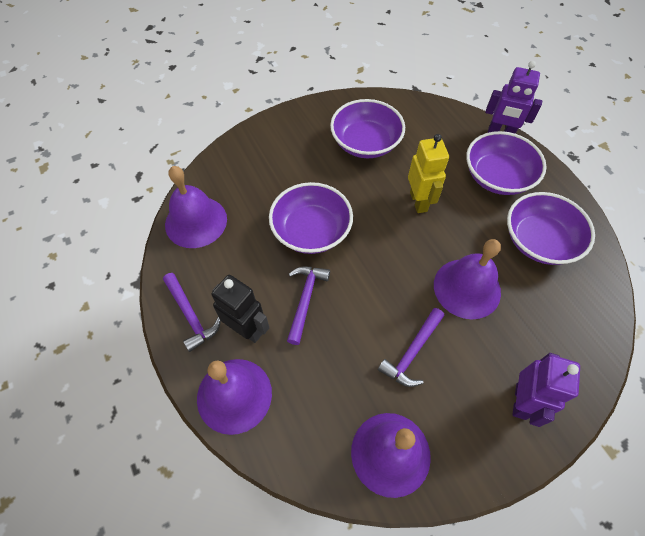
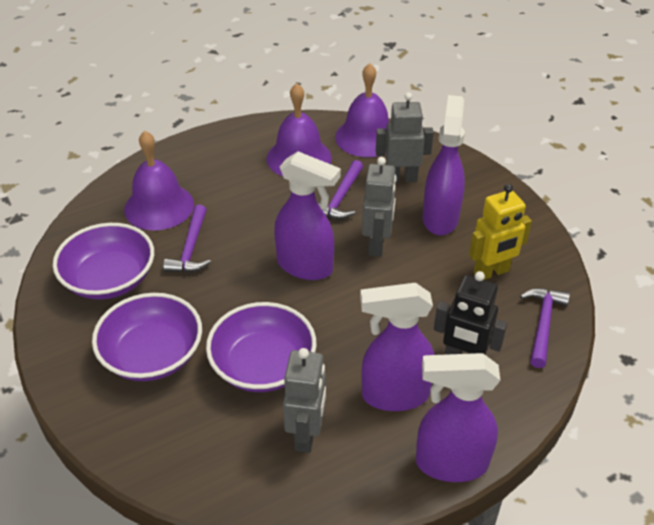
grey robot: 0 -> 3
purple bell: 4 -> 3
purple bowl: 4 -> 3
purple robot: 2 -> 0
purple spray bottle: 0 -> 4

